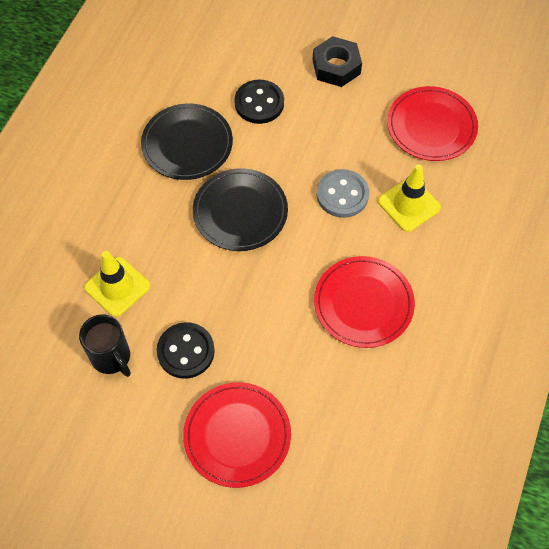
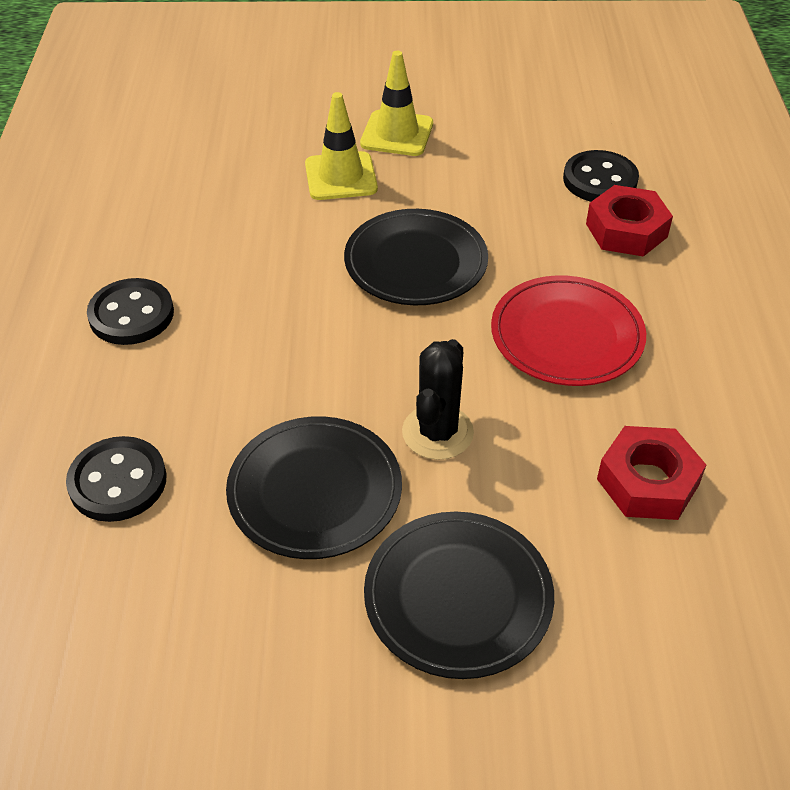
black button: 2 -> 3
black cactus: 0 -> 1
black mug: 1 -> 0
black nut: 1 -> 0
black plate: 2 -> 3
grey button: 1 -> 0
red nut: 0 -> 2
red plate: 3 -> 1

